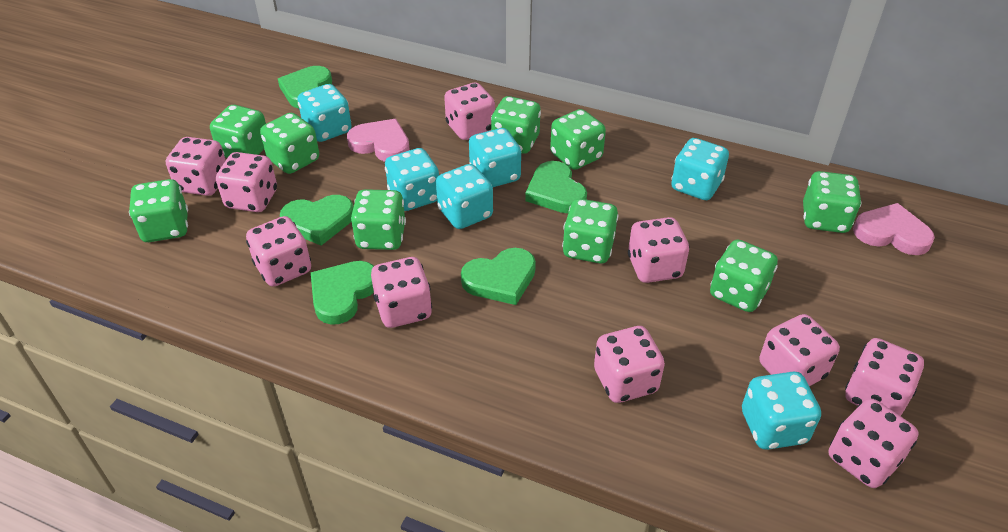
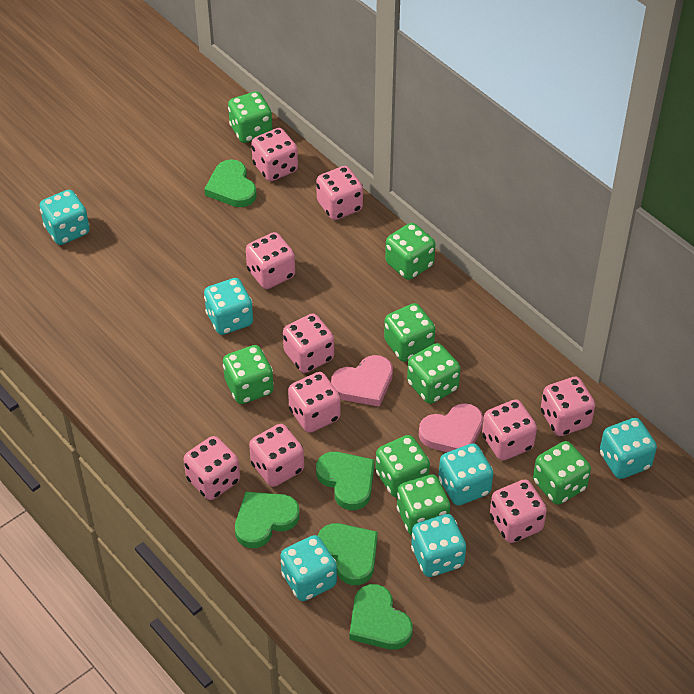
green dice: 9 -> 8

